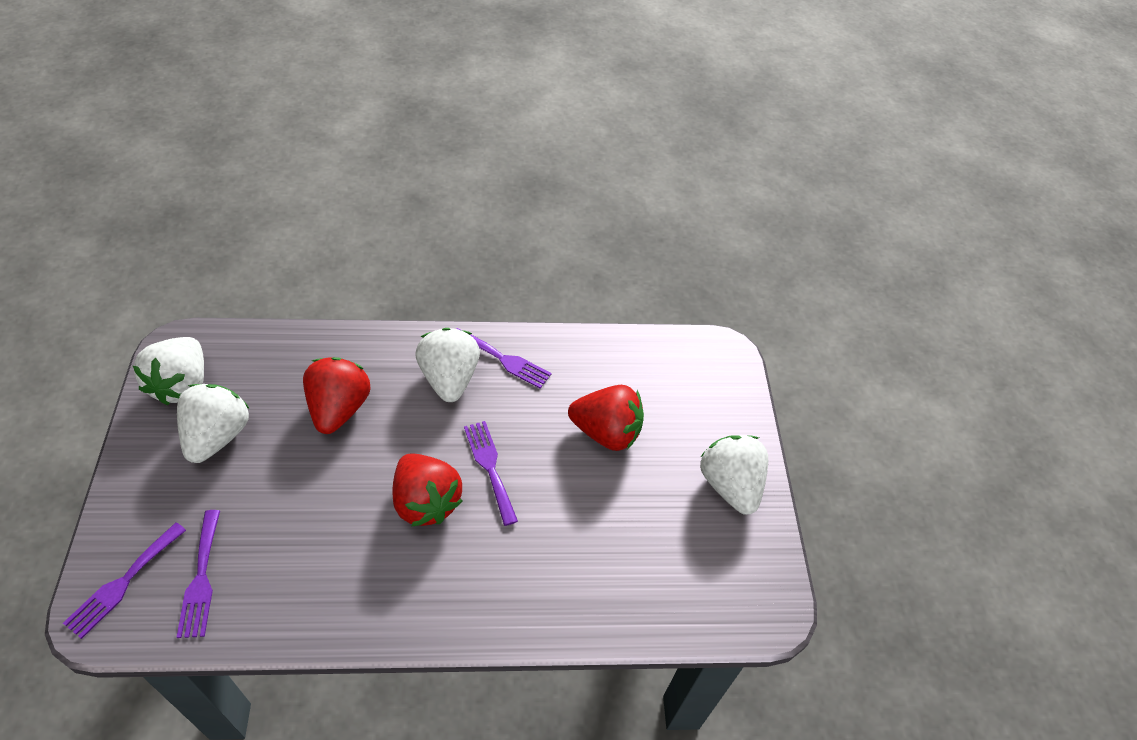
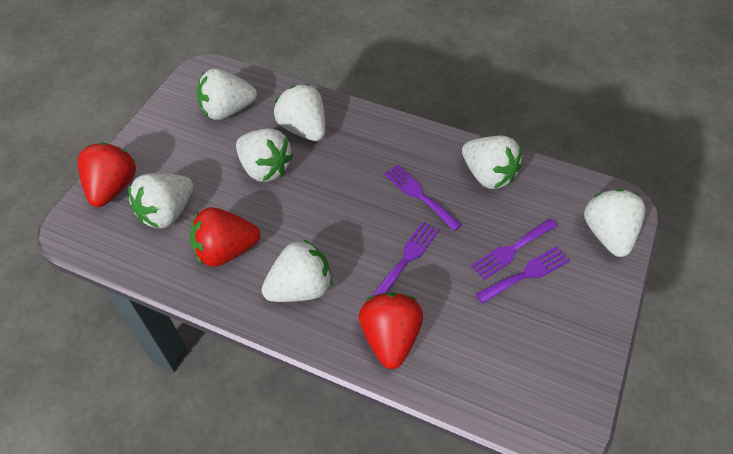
white strawberry: 4 -> 7

